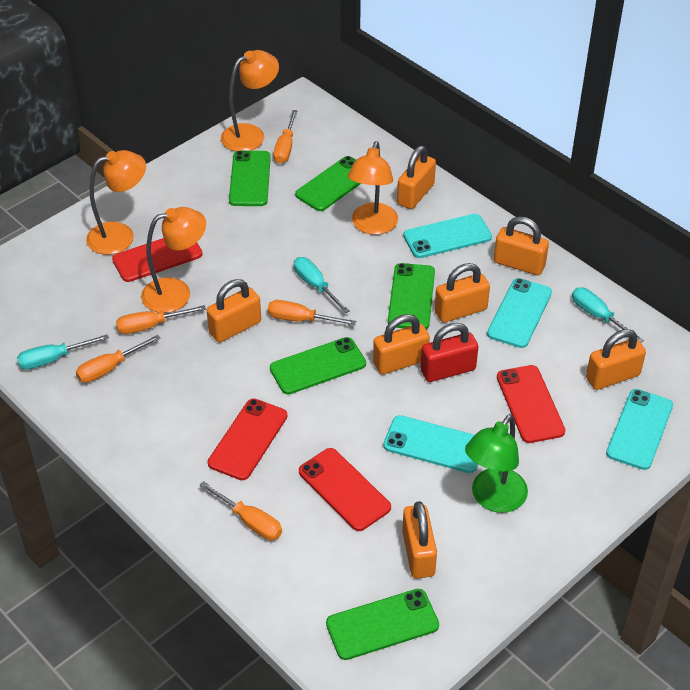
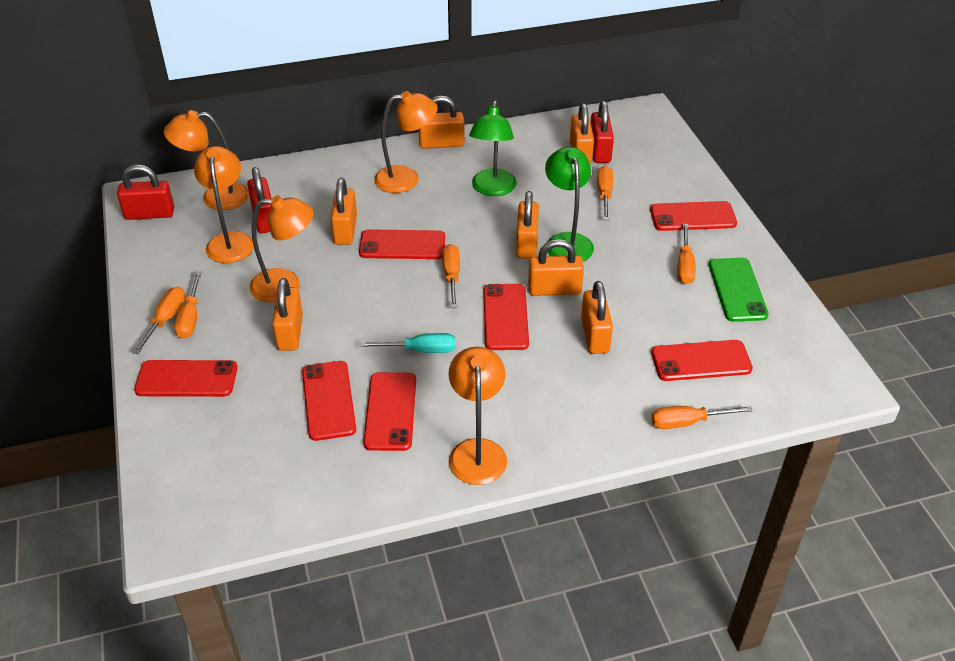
green lamp: 1 -> 2
green phone: 5 -> 1
orange lamp: 4 -> 5
orange screwdriver: 5 -> 6
red padlock: 1 -> 3
red phone: 4 -> 7
turquoise phone: 4 -> 0
turquoise screwdriver: 3 -> 1

